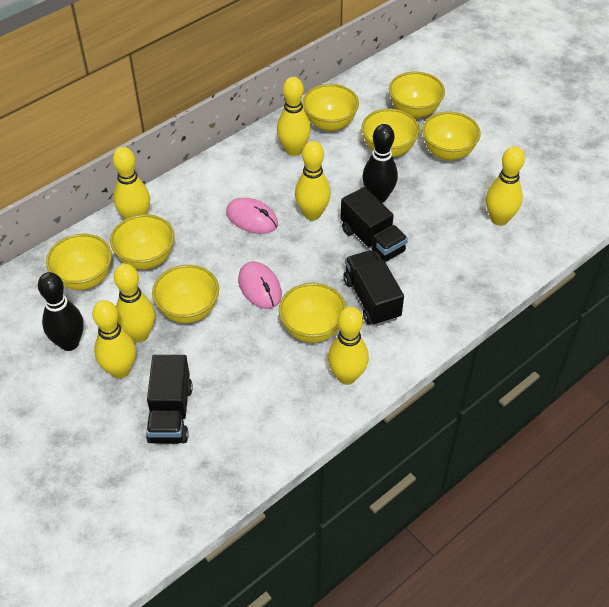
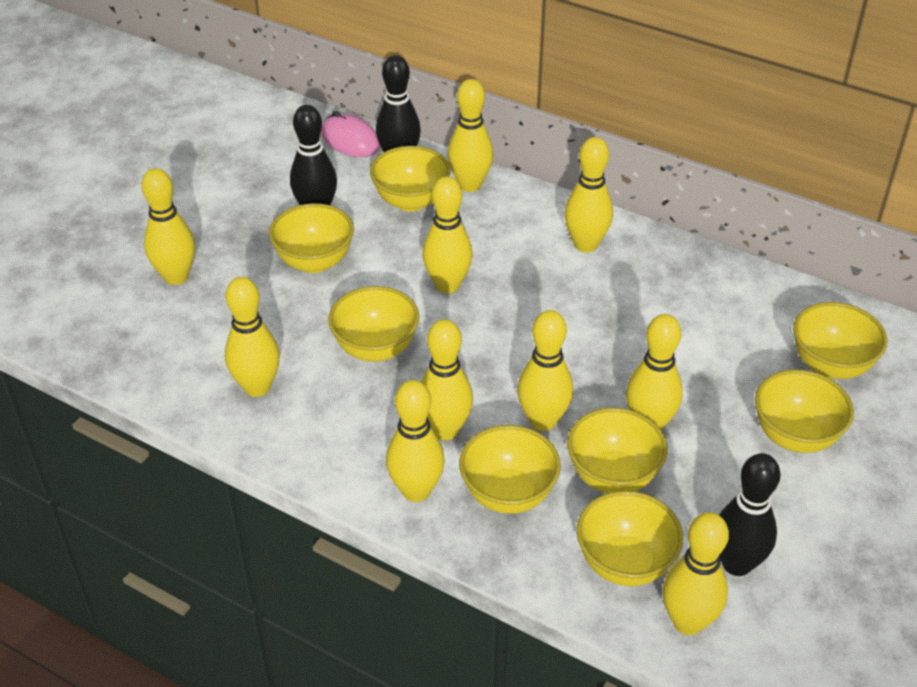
black bowling pin: 2 -> 3
black truck: 3 -> 0
pink mouse: 2 -> 1
yellow bowling pin: 7 -> 10

